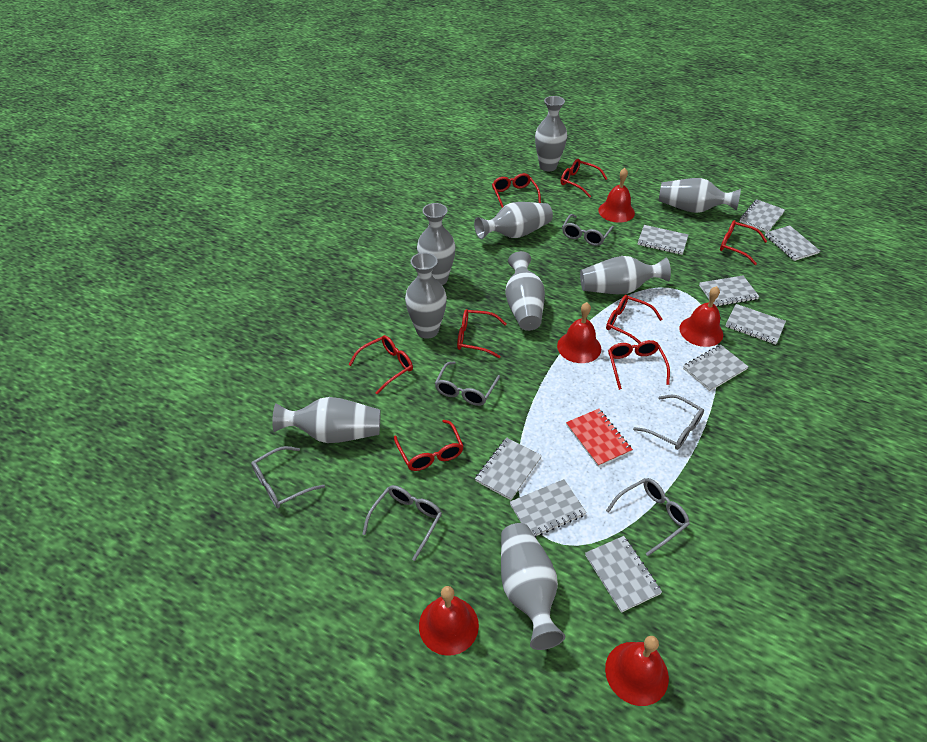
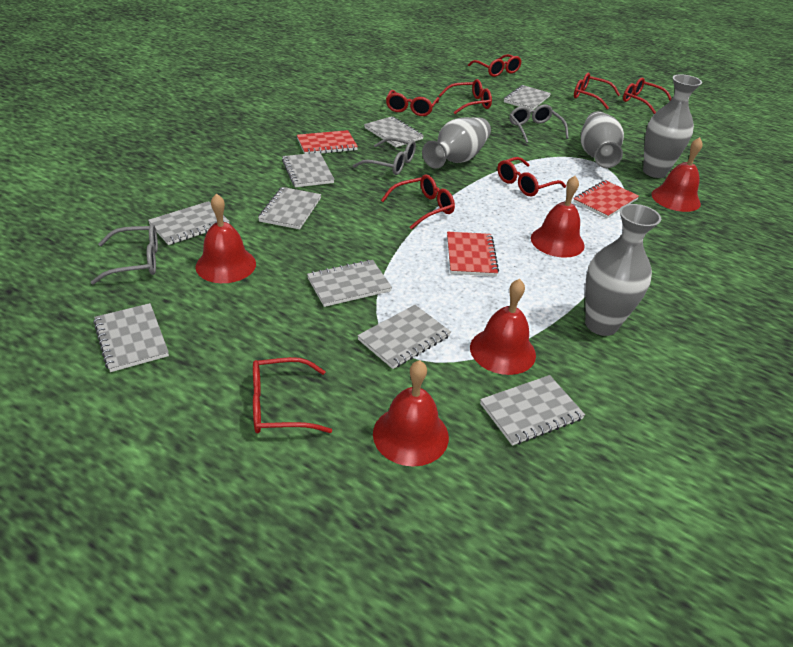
grey glasses: 6 -> 3
grey vase: 9 -> 4
red notebook: 1 -> 3

